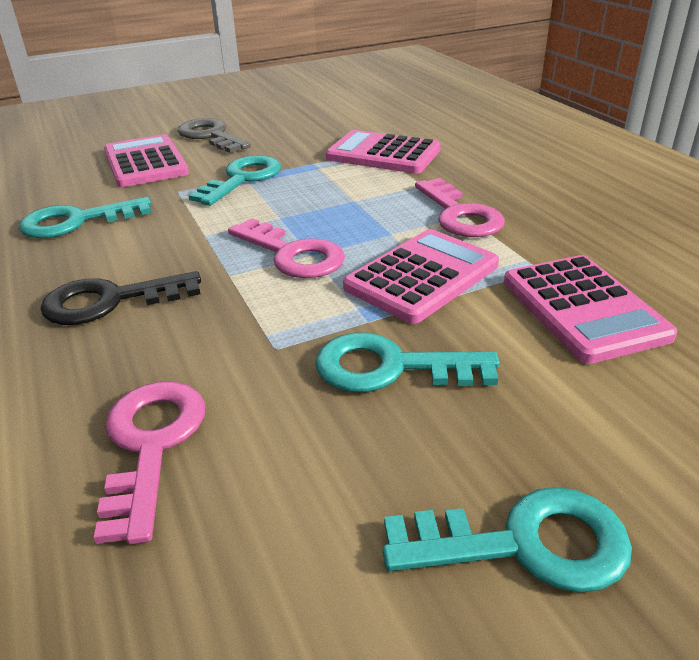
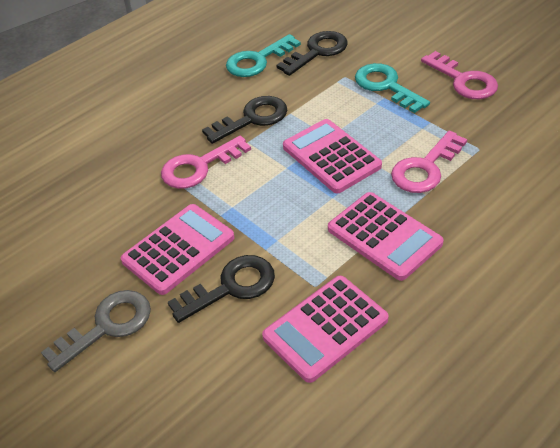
black key: 1 -> 3
turquoise key: 4 -> 2

